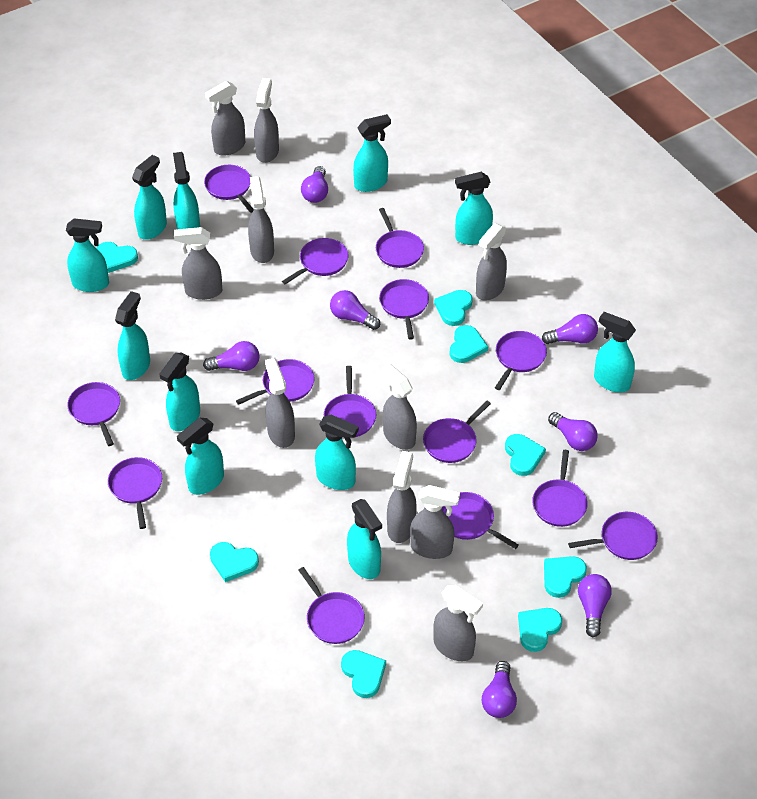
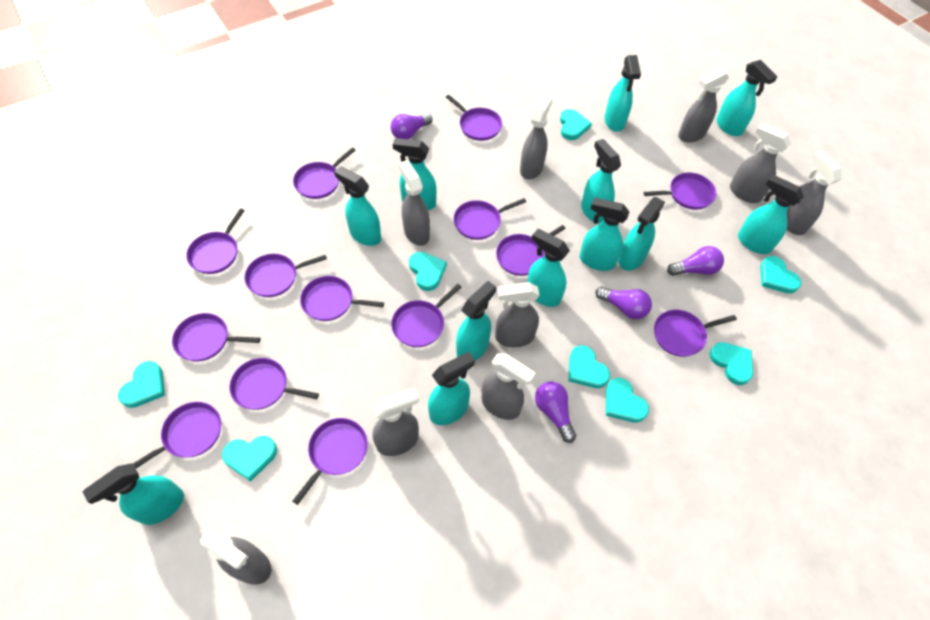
grey spray bottle: 10 -> 9
purple light bulb: 7 -> 4
turquoise spray bottle: 11 -> 12

